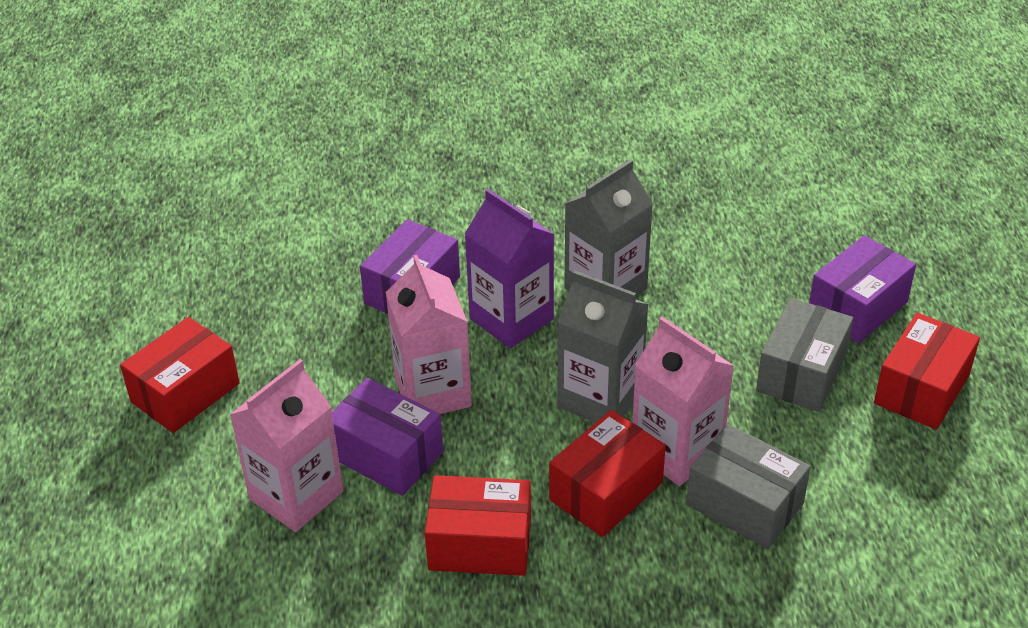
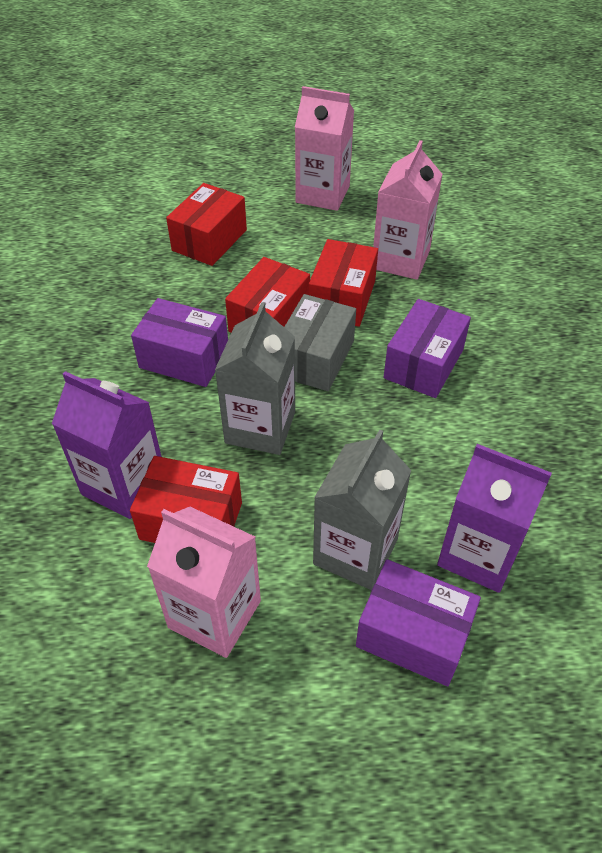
grey box: 2 -> 1
purple carton: 1 -> 2

